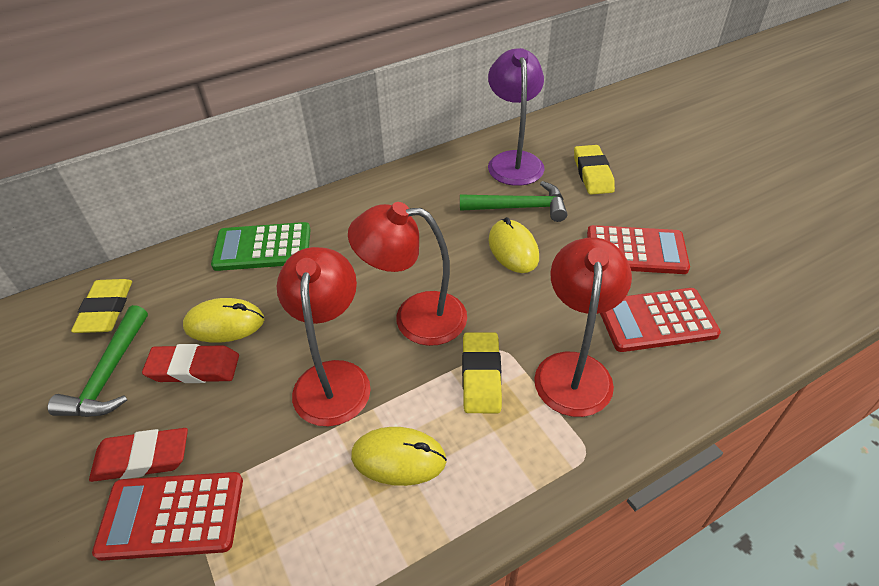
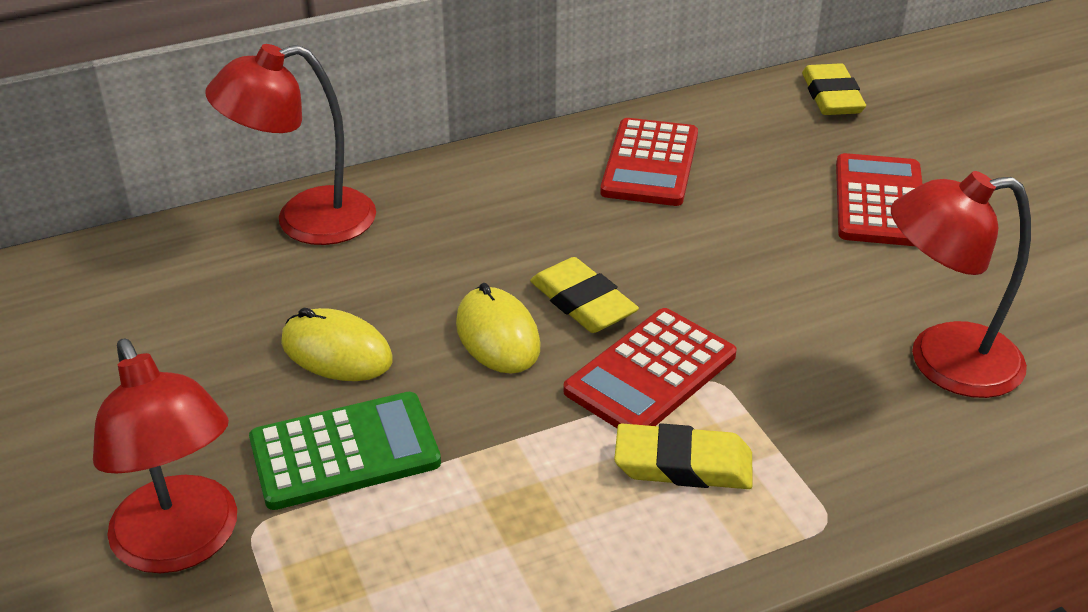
green hammer: 2 -> 0
purple lamp: 1 -> 0
red eraser: 2 -> 0
yellow mouse: 3 -> 2

